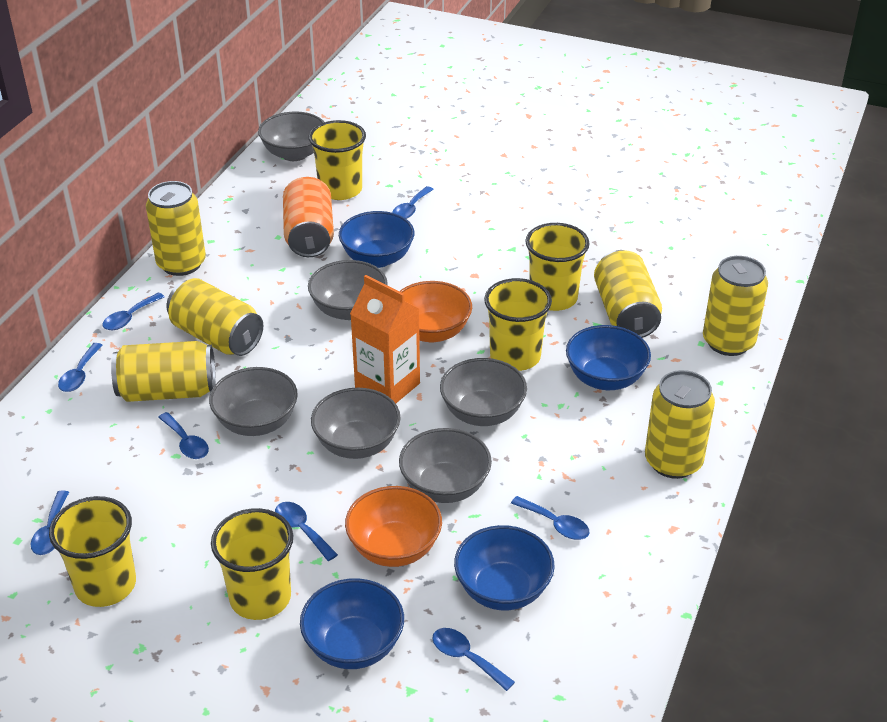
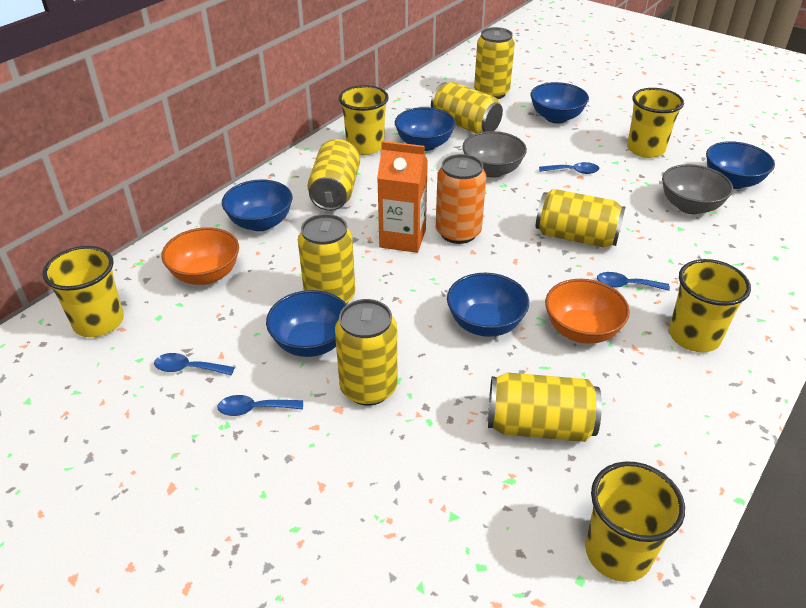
blue bowl: 4 -> 6
blue spoon: 8 -> 4
grey bowl: 6 -> 2
yellow can: 6 -> 7

